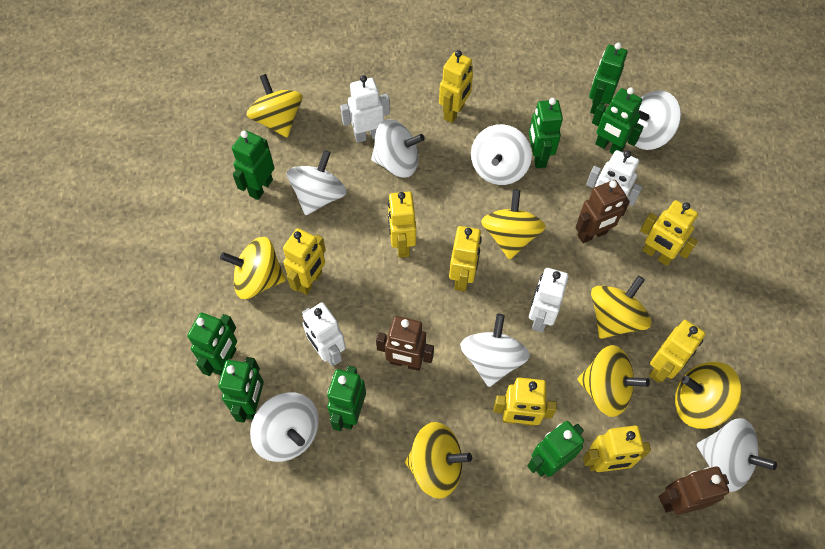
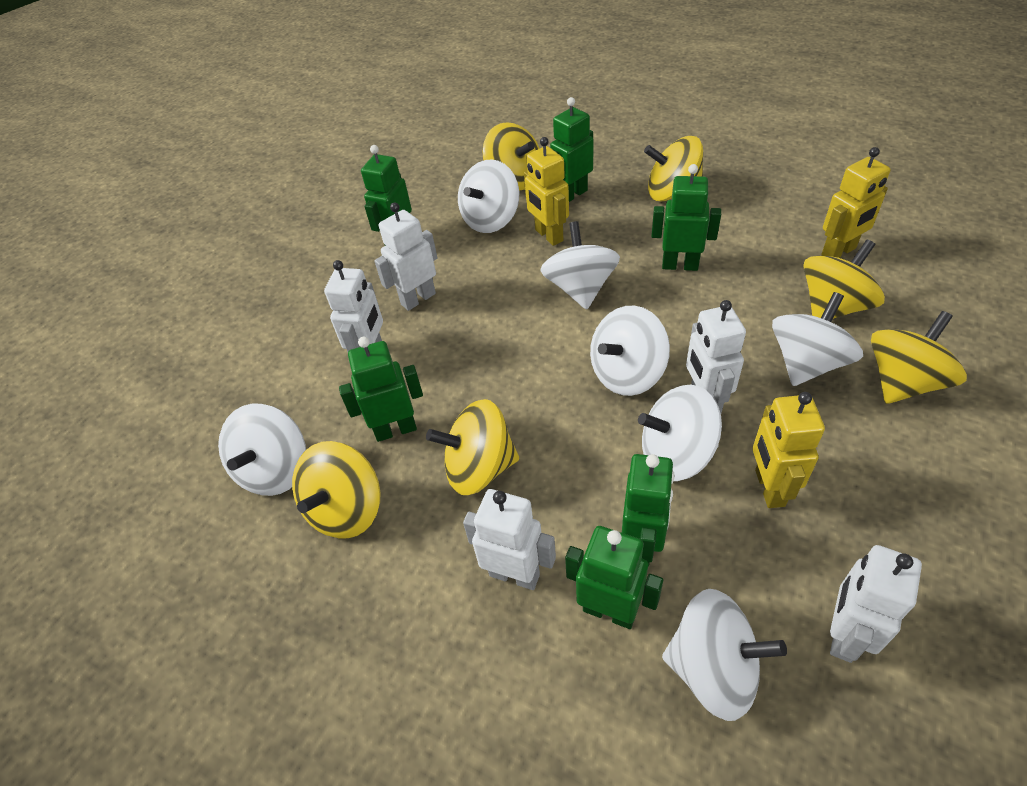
brown robot: 3 -> 0
green robot: 8 -> 6
white robot: 4 -> 5
yellow robot: 8 -> 3
yellow spinning top: 7 -> 6

